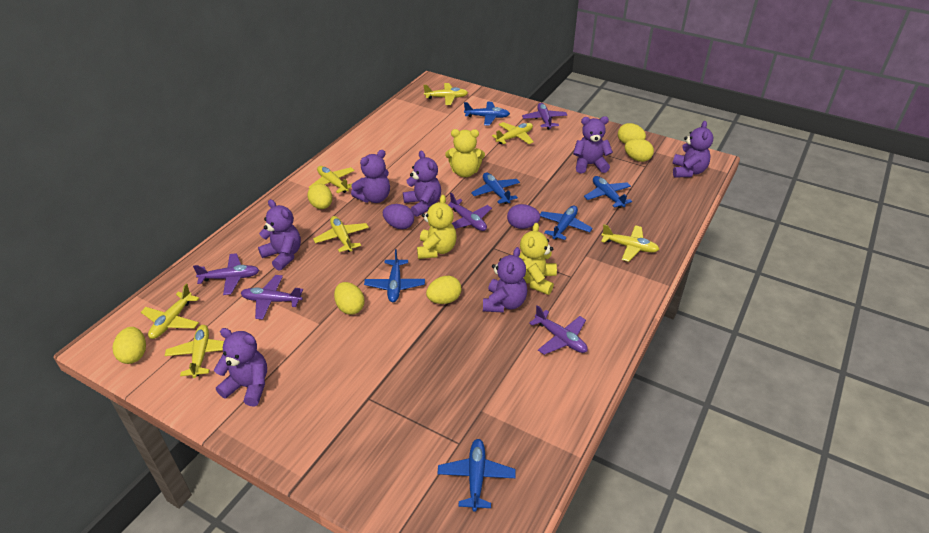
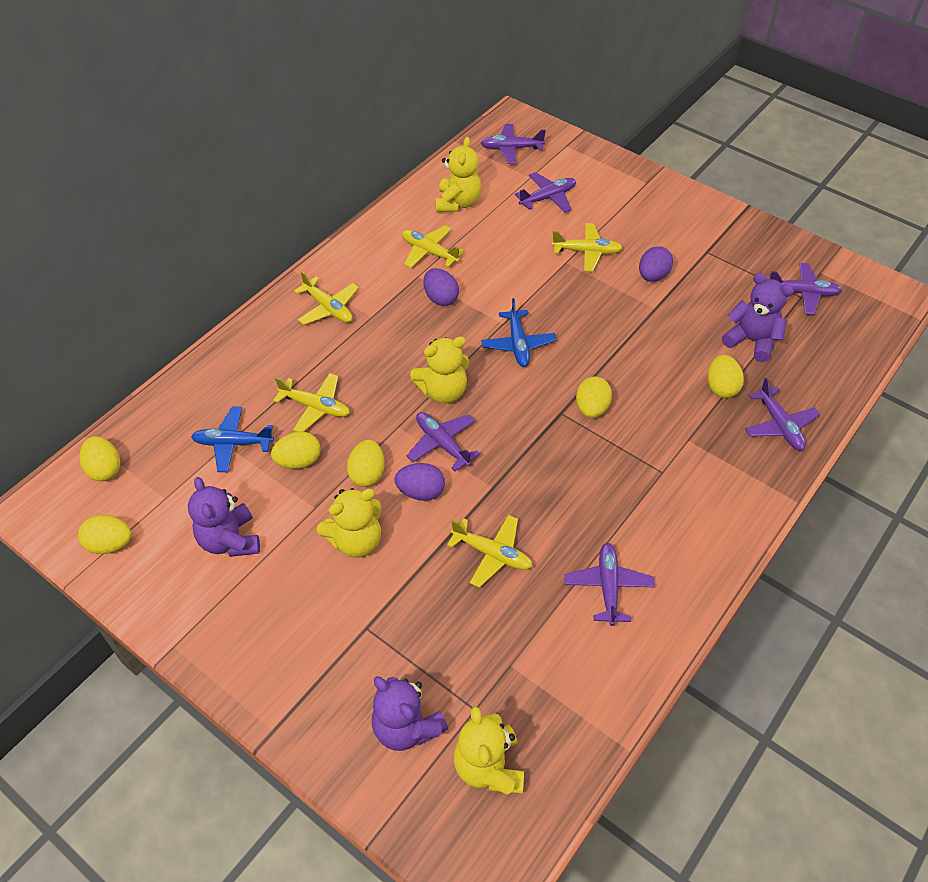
blue plane: 6 -> 2
purple egg: 2 -> 3
purple plane: 5 -> 6
purple teddy bear: 7 -> 3
yellow plane: 7 -> 5
yellow teddy bear: 3 -> 4

